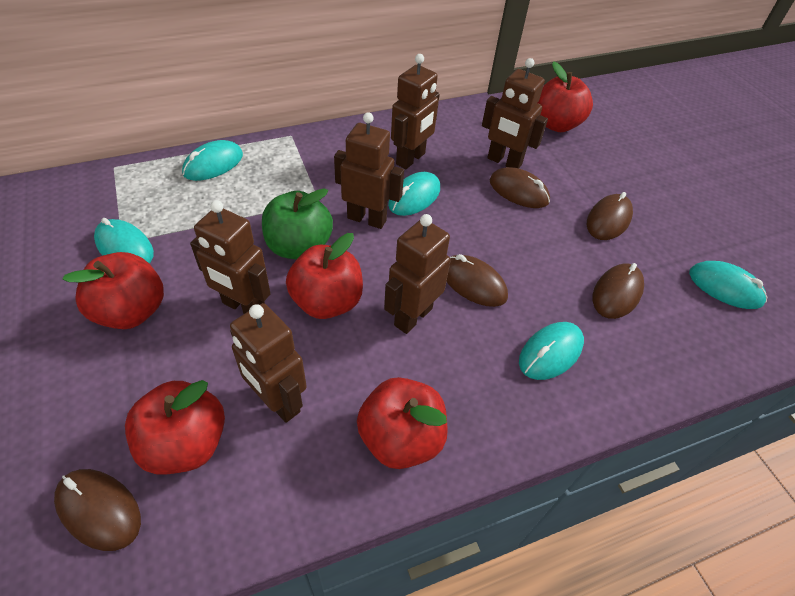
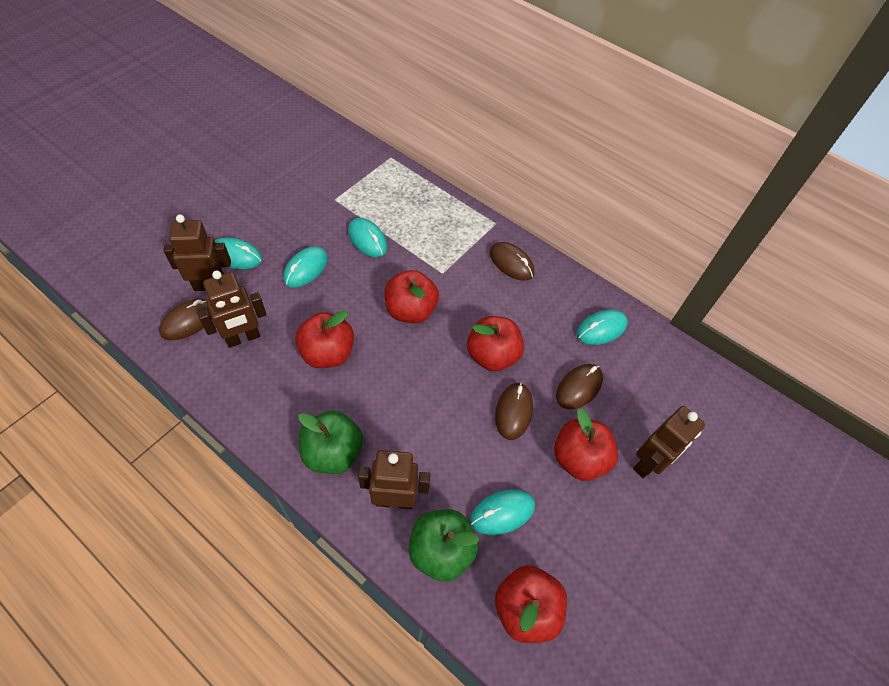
brown mouse: 5 -> 4
brown robot: 6 -> 4
green apple: 1 -> 2

